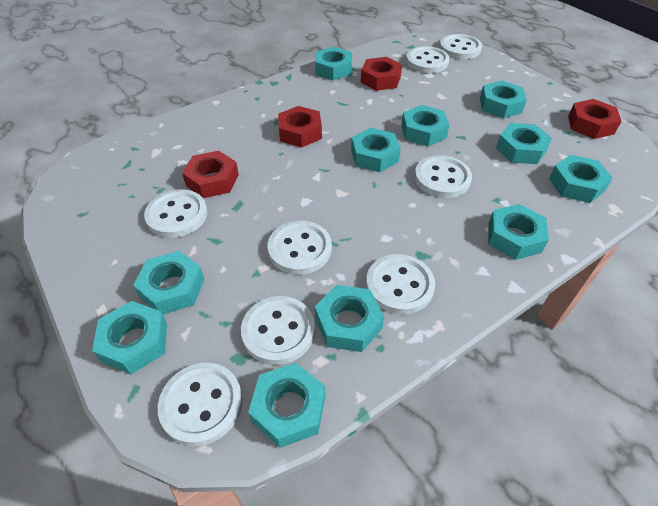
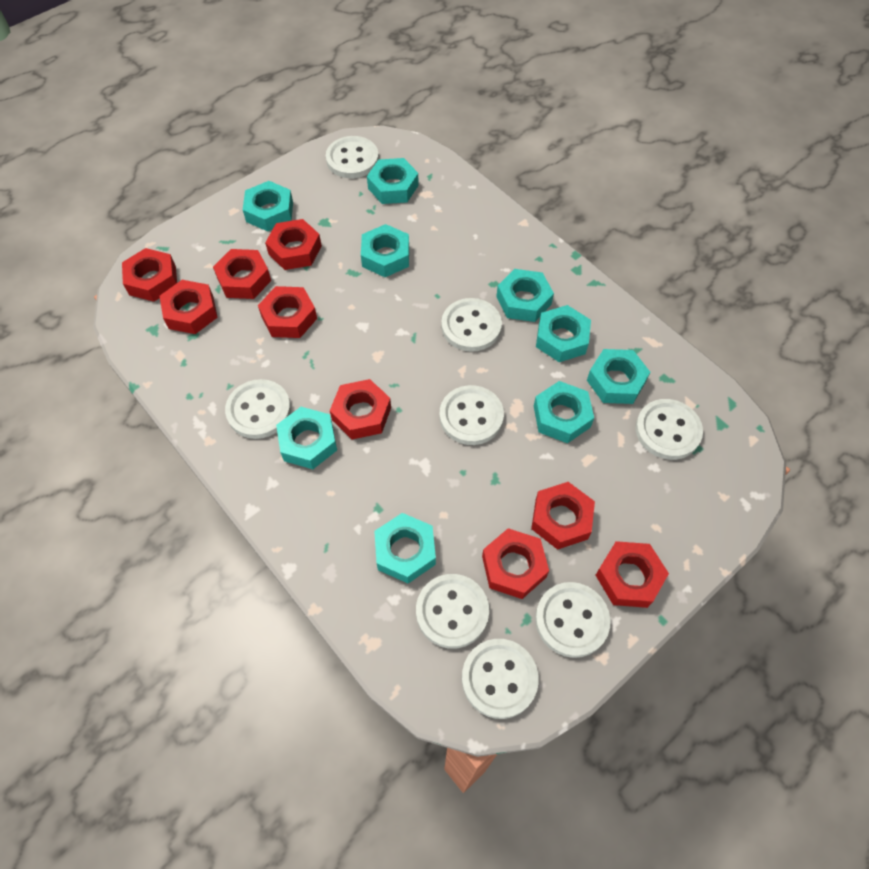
red nut: 4 -> 9
turquoise nut: 11 -> 9

